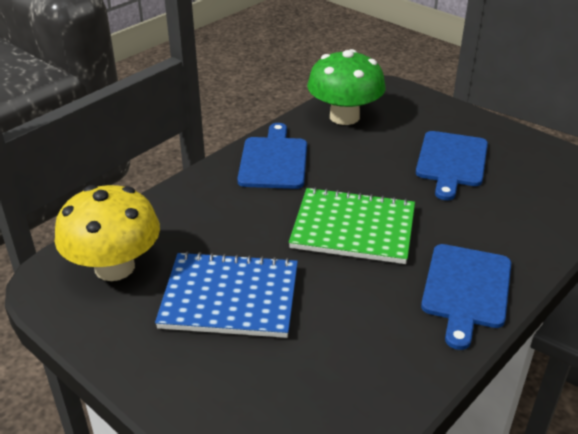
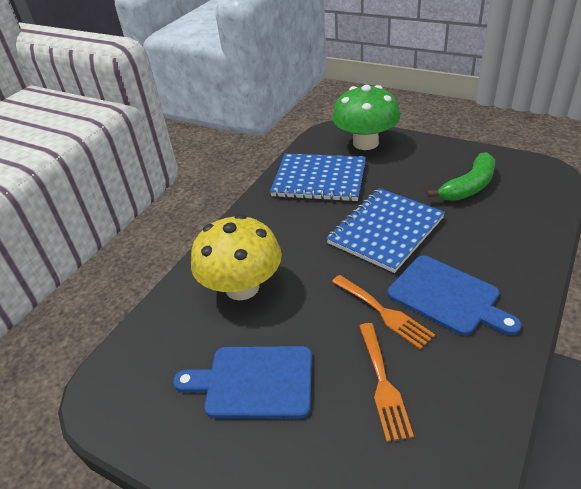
blue cutting board: 3 -> 2
blue notebook: 1 -> 2
green banana: 0 -> 1
green notebook: 1 -> 0
orange fork: 0 -> 2

